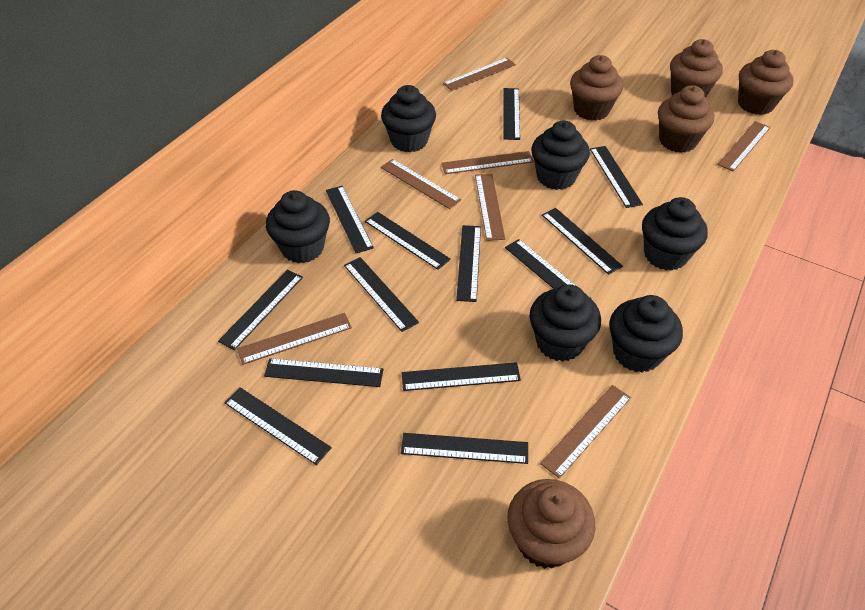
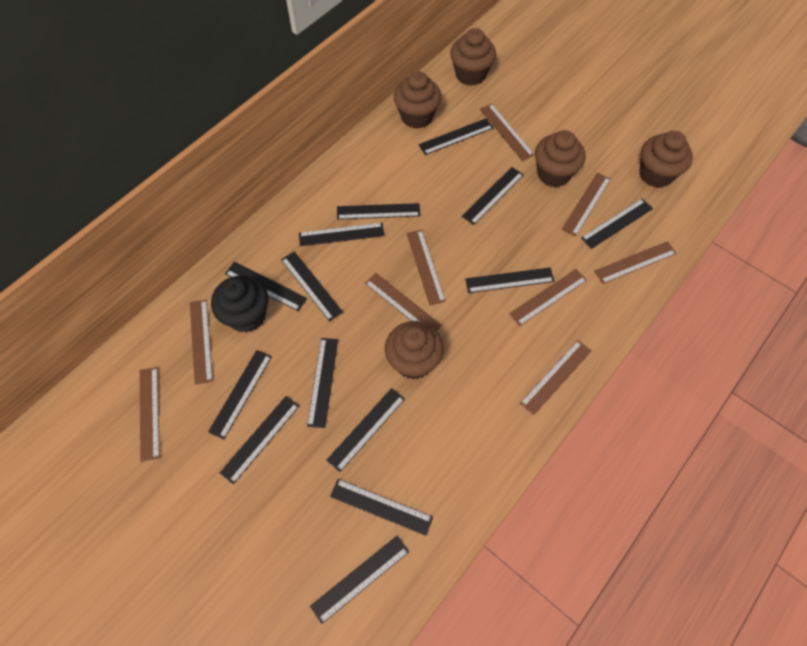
black cupcake: 6 -> 1
black ruler: 13 -> 14
brown ruler: 7 -> 9

